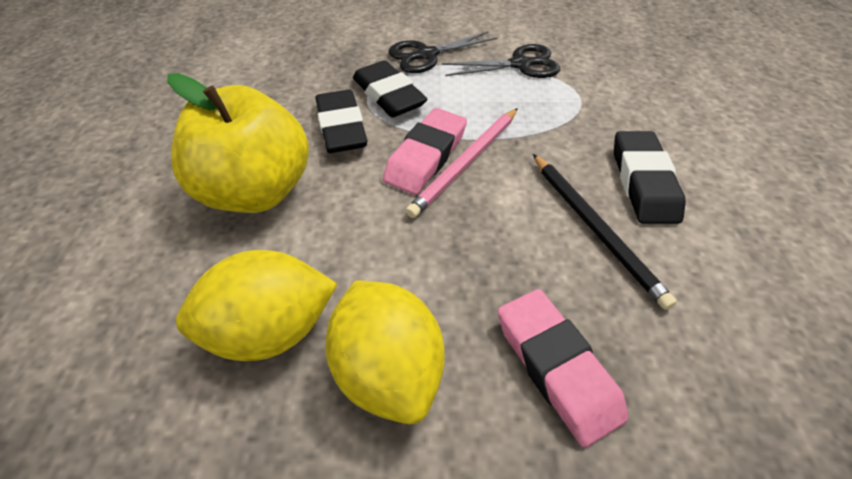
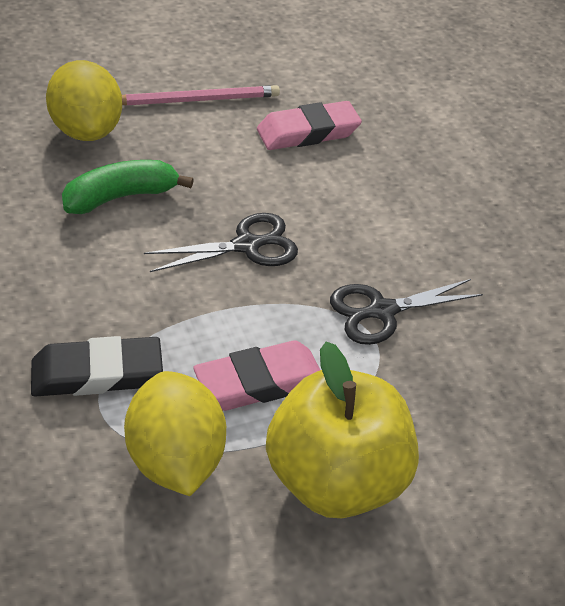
black eraser: 3 -> 1
black pencil: 1 -> 0
green banana: 0 -> 1

